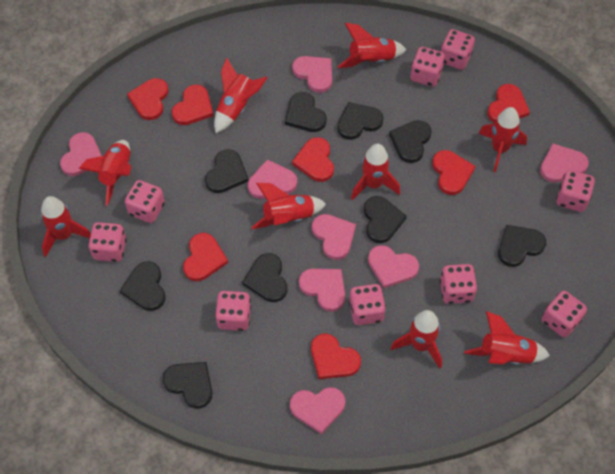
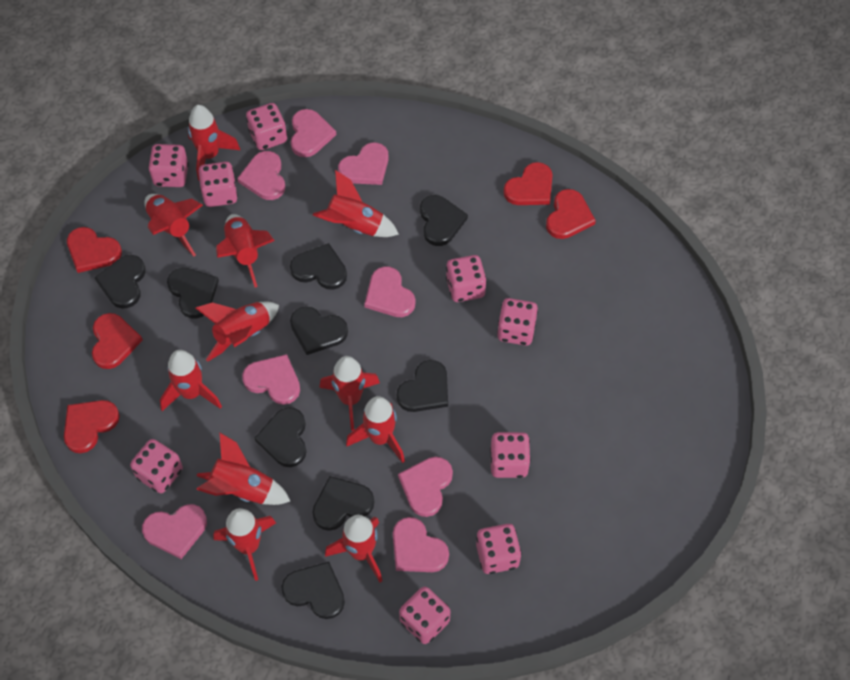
red heart: 7 -> 5
red rocket: 9 -> 11

